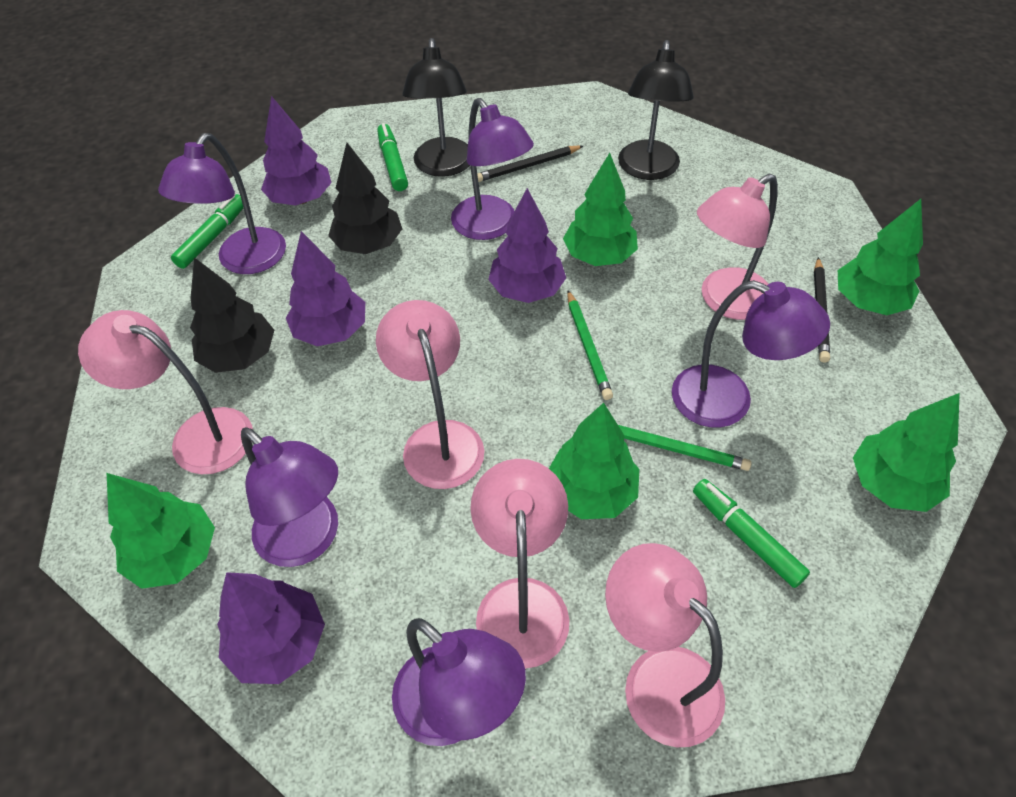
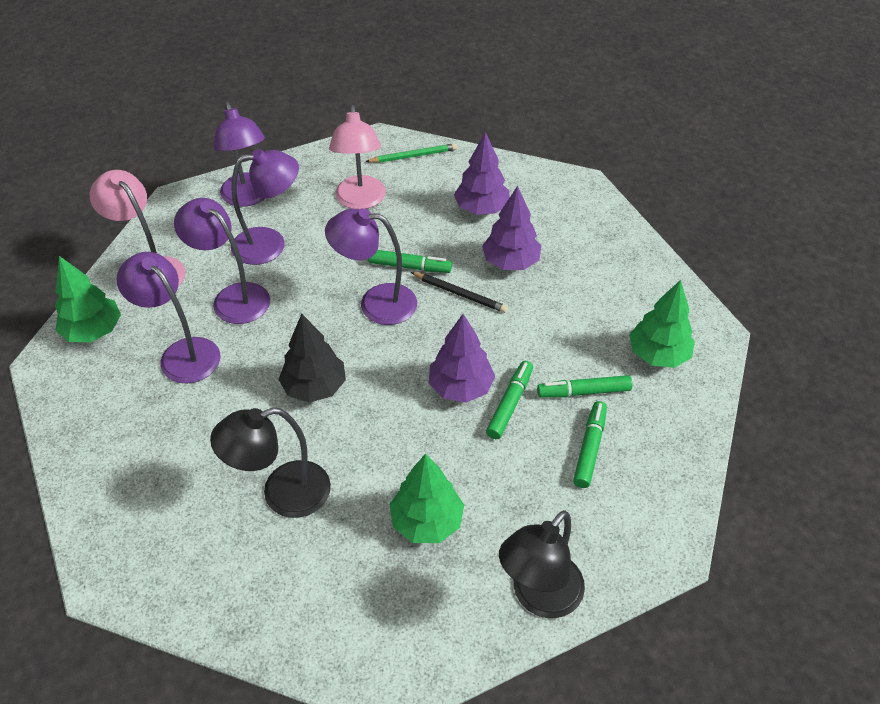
black pencil: 2 -> 1
black tree: 2 -> 1
green marker: 3 -> 4
green pencil: 2 -> 1
green tree: 5 -> 3
pink lamp: 5 -> 2
purple tree: 4 -> 3

